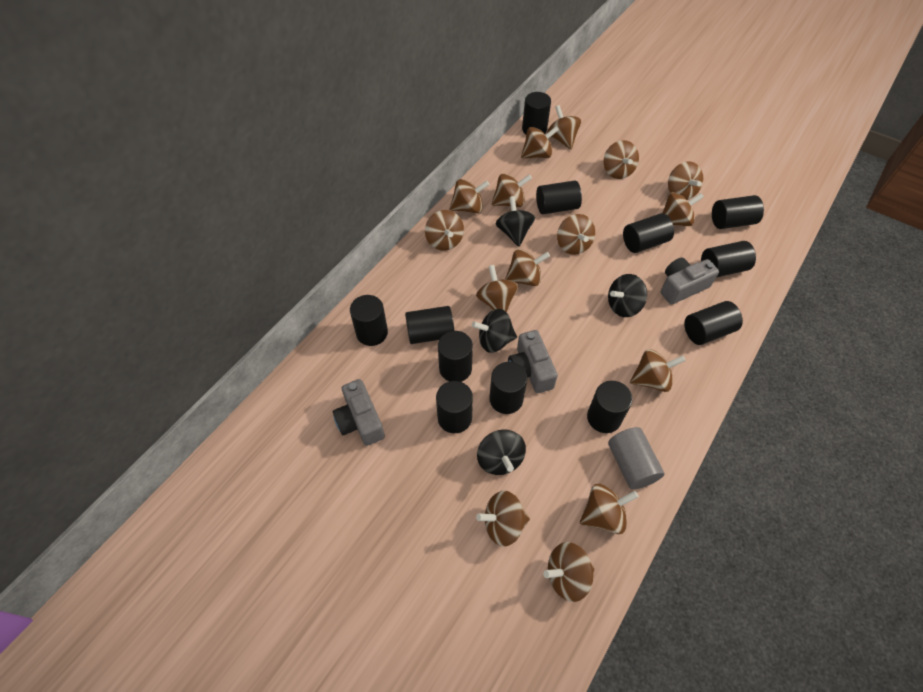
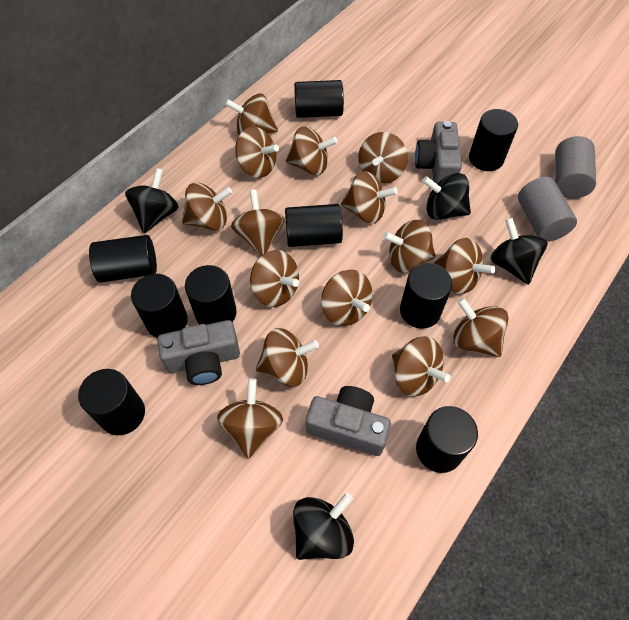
black cylinder: 12 -> 9
grey cylinder: 1 -> 2

